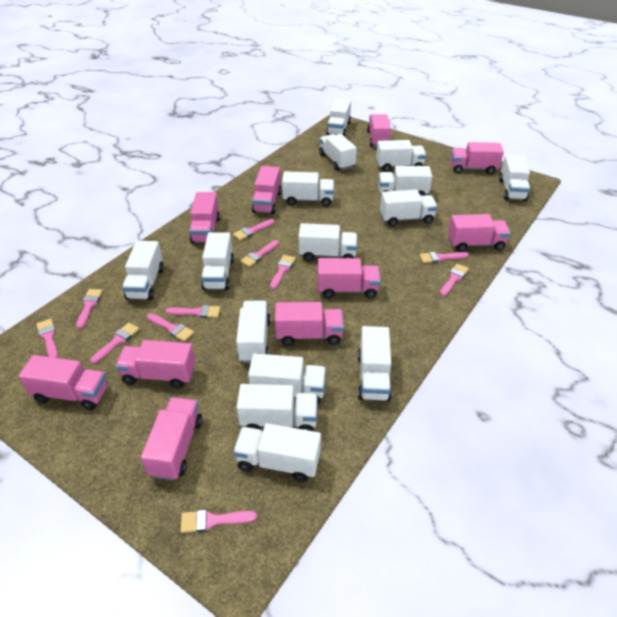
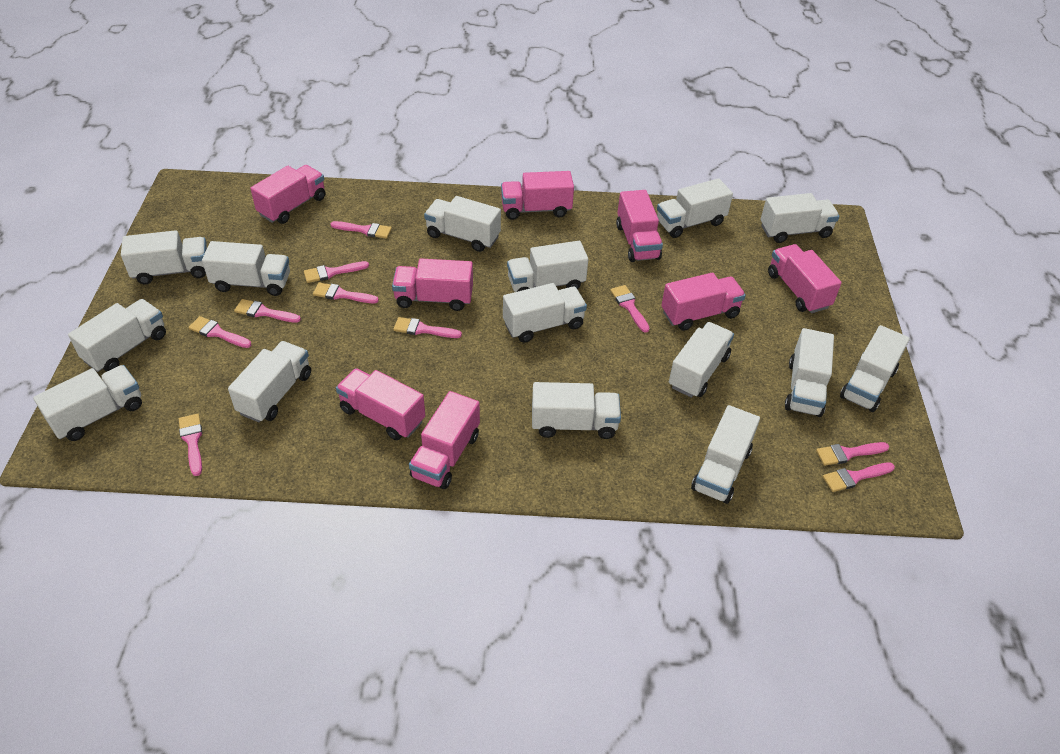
pink brush: 11 -> 10
pink truck: 10 -> 8

